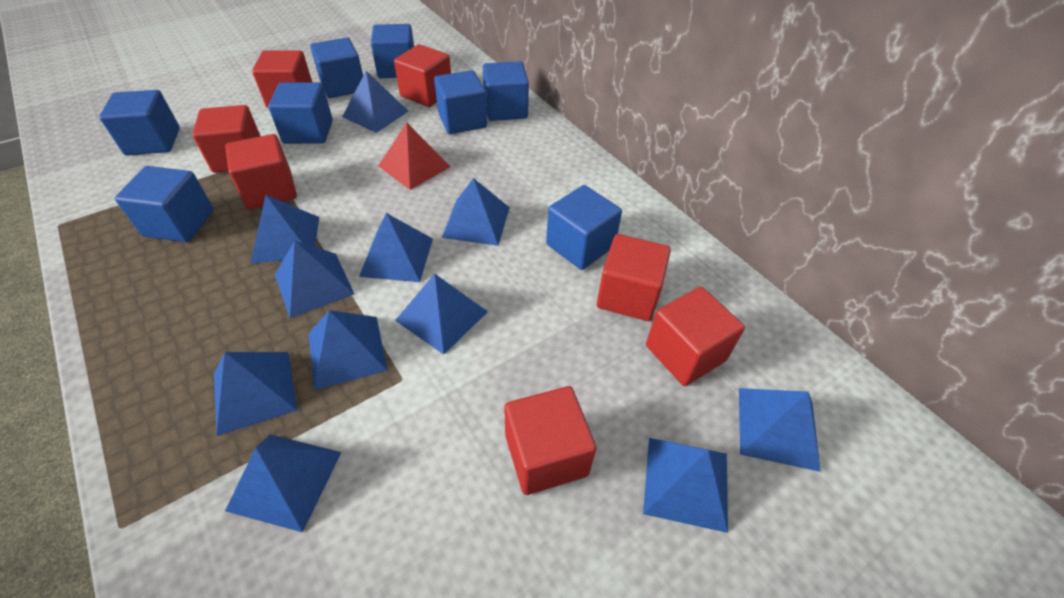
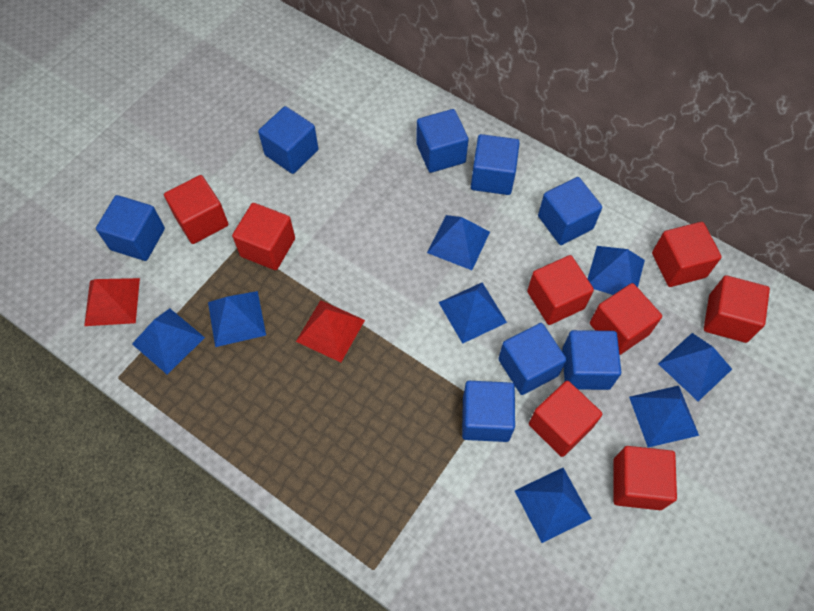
blue pyramid: 11 -> 8
red cube: 7 -> 8
red pyramid: 1 -> 2

